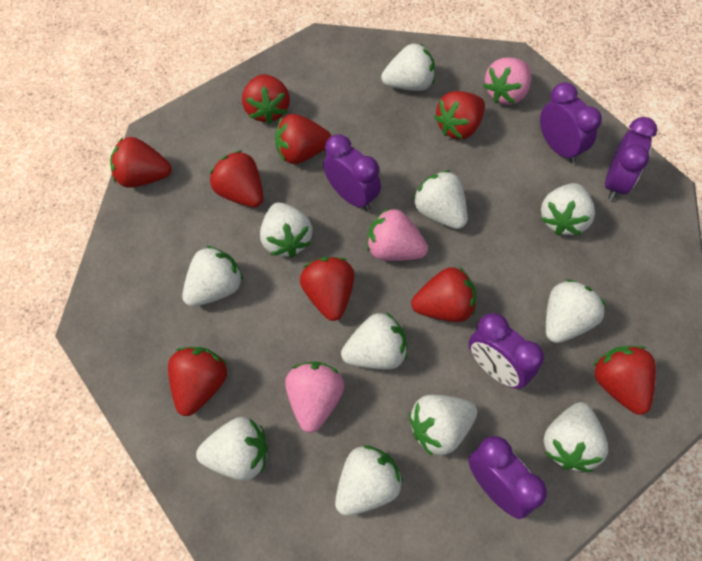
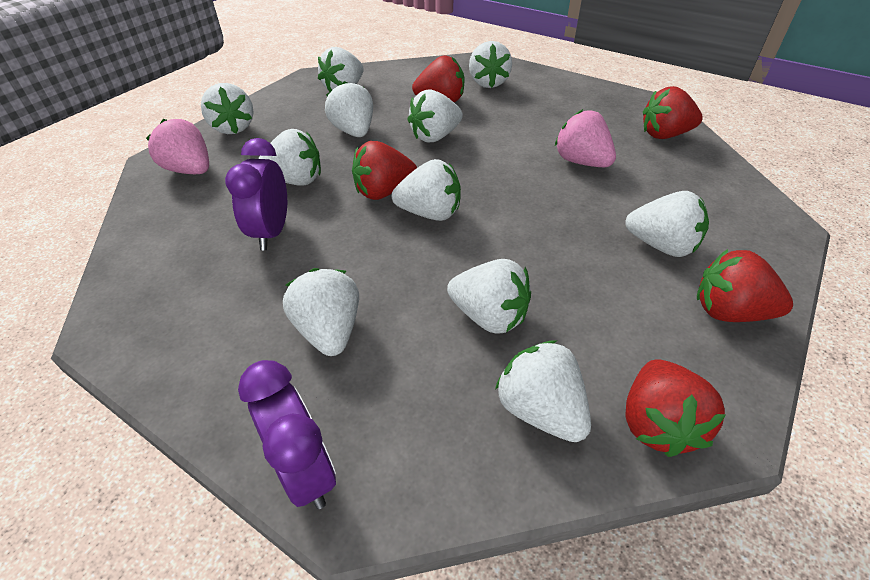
pink strawberry: 3 -> 2
purple clock: 5 -> 2
red strawberry: 9 -> 5

